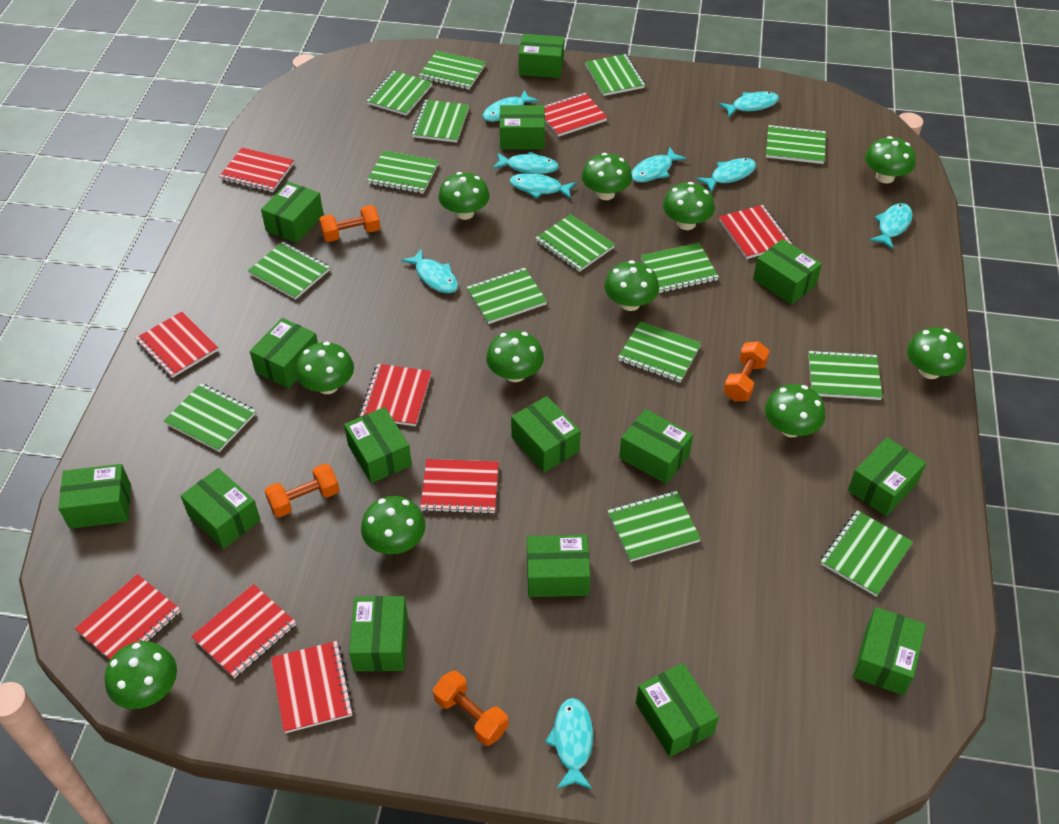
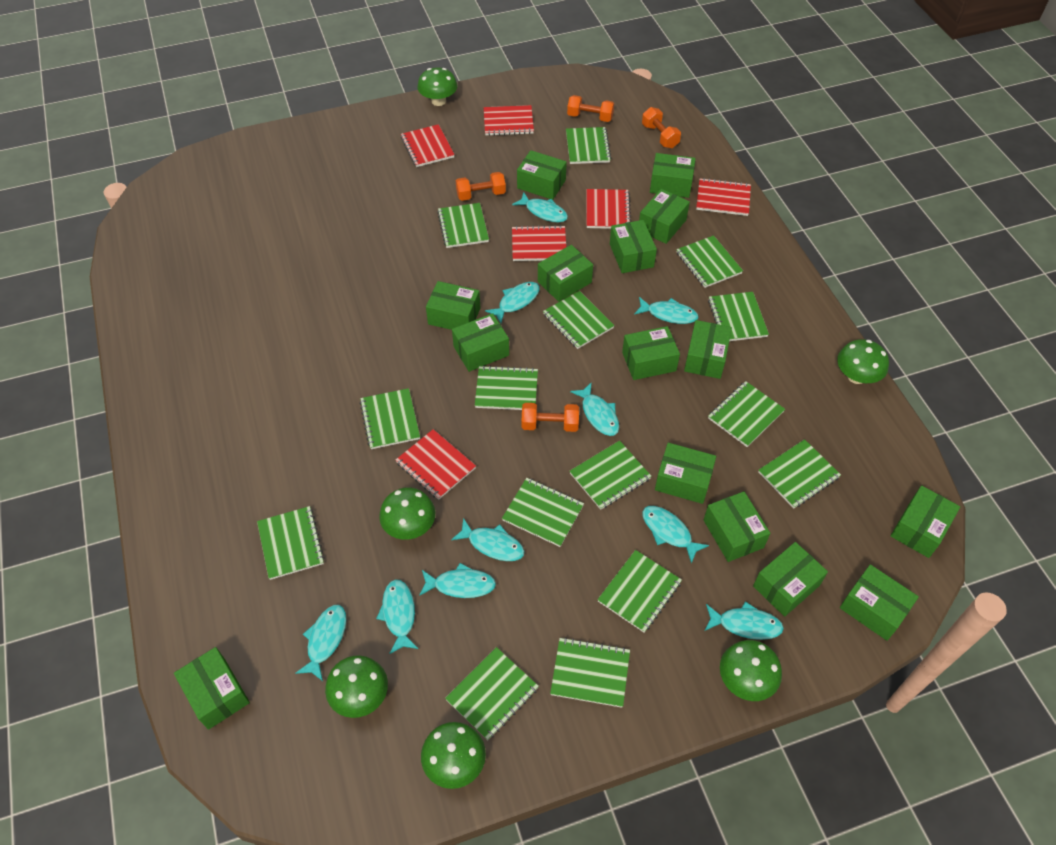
green mushroom: 11 -> 6
red notebook: 9 -> 6
turquoise fish: 9 -> 10

